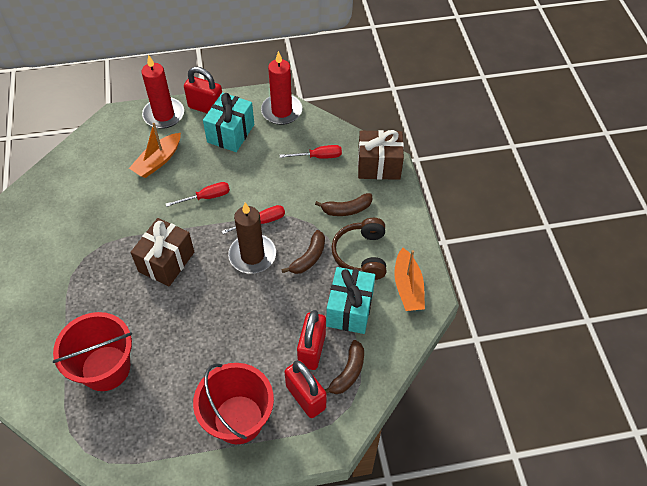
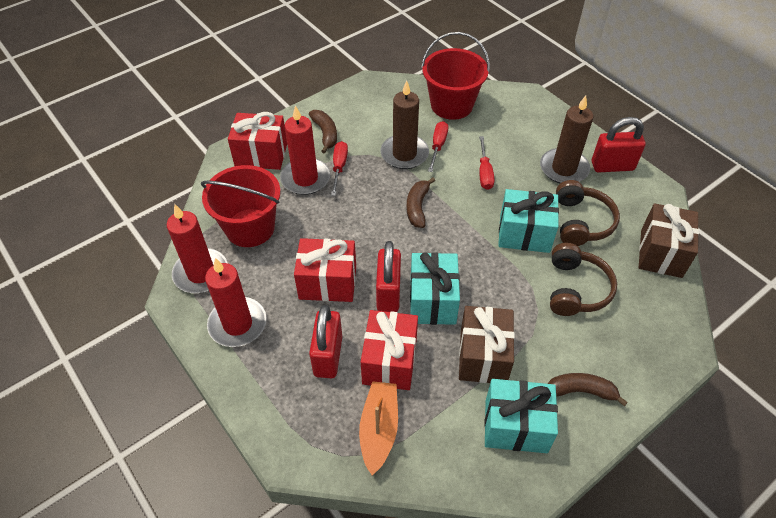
brown candle: 1 -> 2
brown headphones: 1 -> 2
orange boat: 2 -> 1
red candle: 2 -> 3
red gift: 0 -> 3
turquoise gift: 2 -> 3

